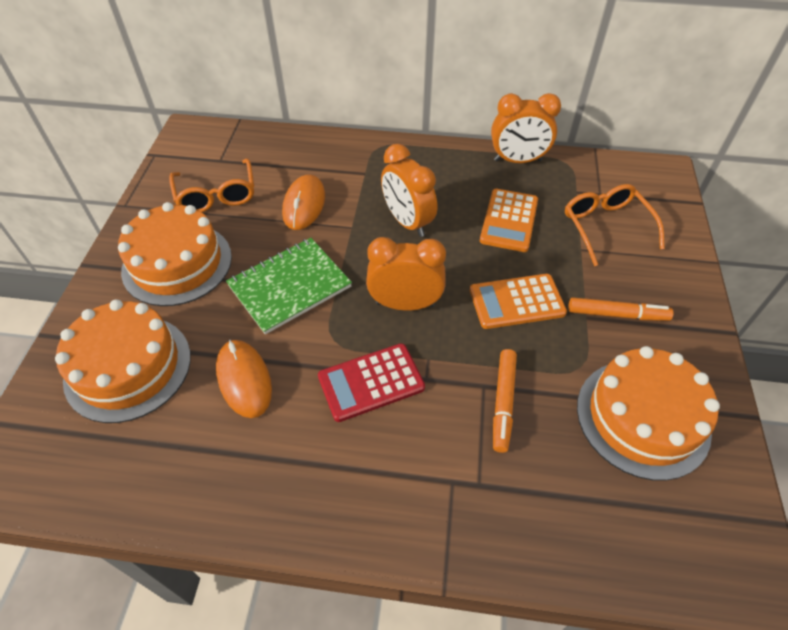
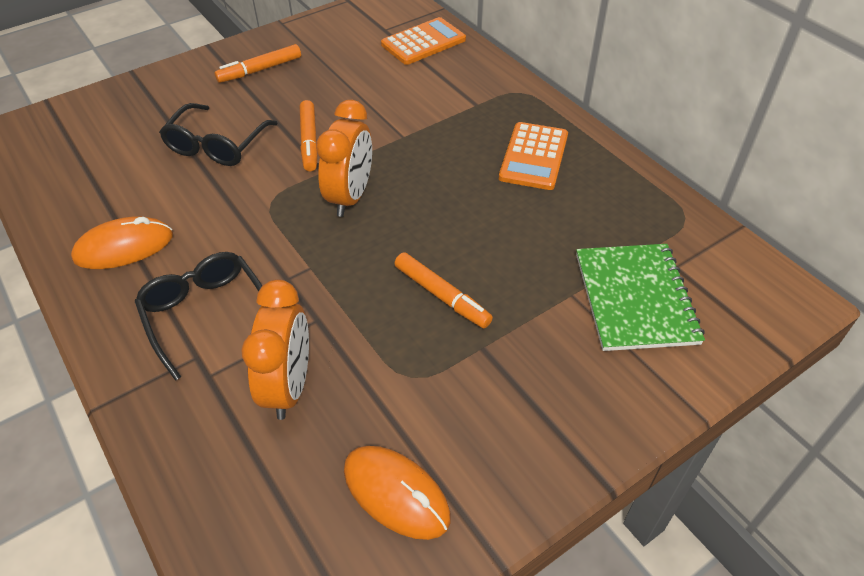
black glasses: 0 -> 2
orange cake: 3 -> 0
orange clock: 3 -> 2
orange glasses: 2 -> 0
orange marker: 2 -> 3
red calculator: 1 -> 0

